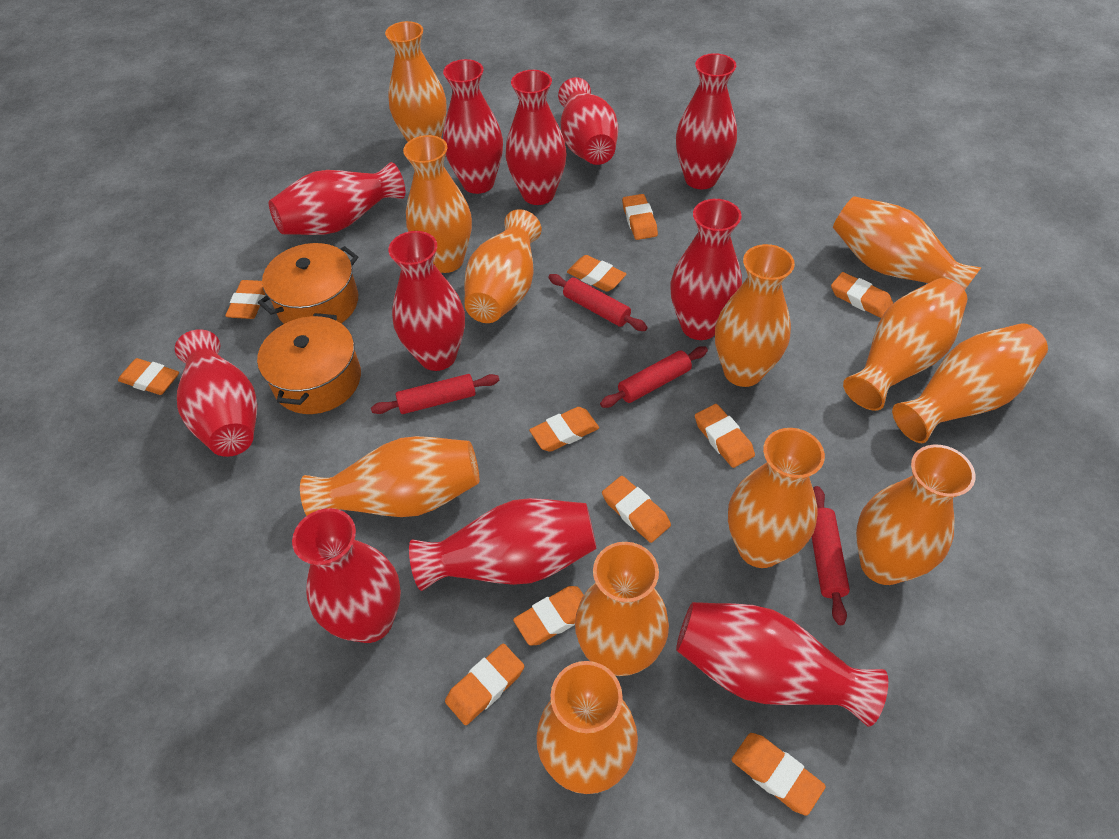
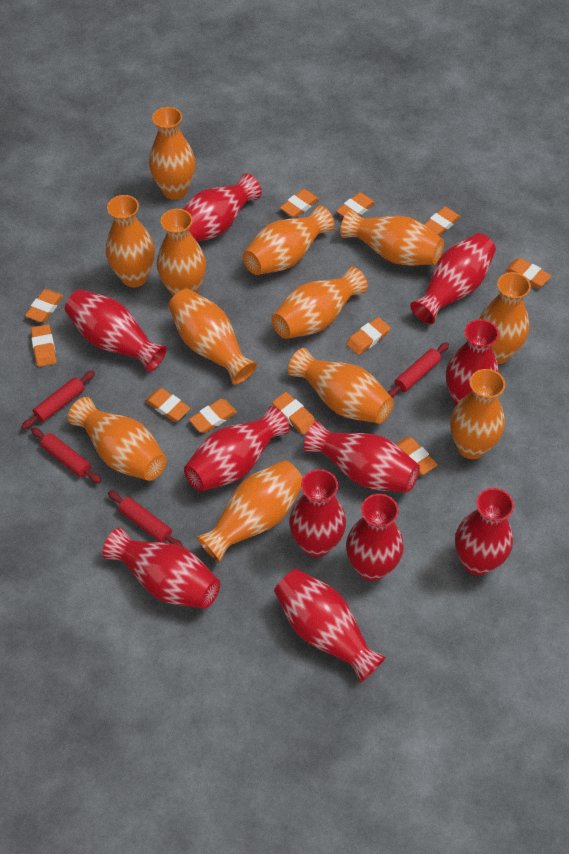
orange pot: 2 -> 0

